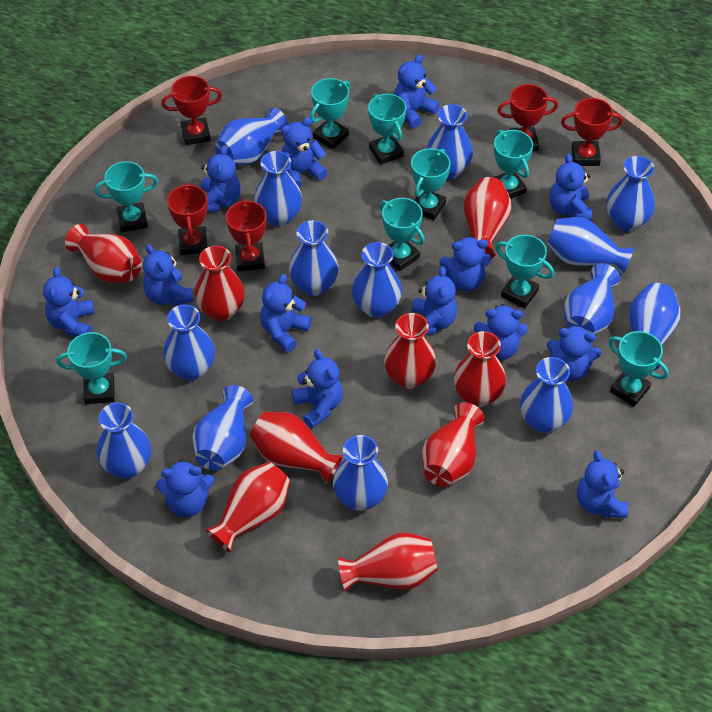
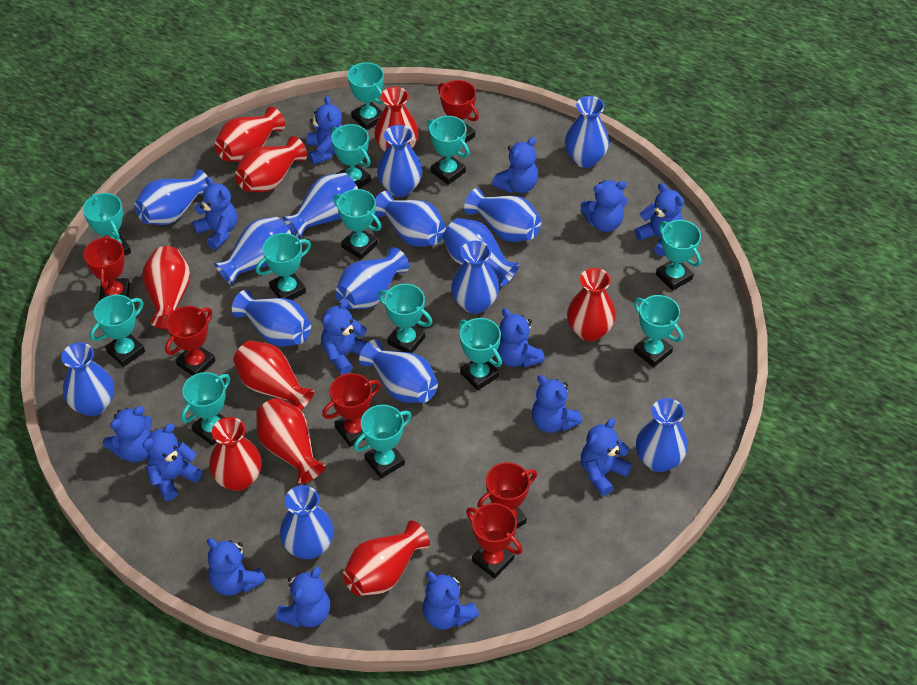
blue vase: 14 -> 15
red trophy: 5 -> 6
turquoise trophy: 9 -> 13

